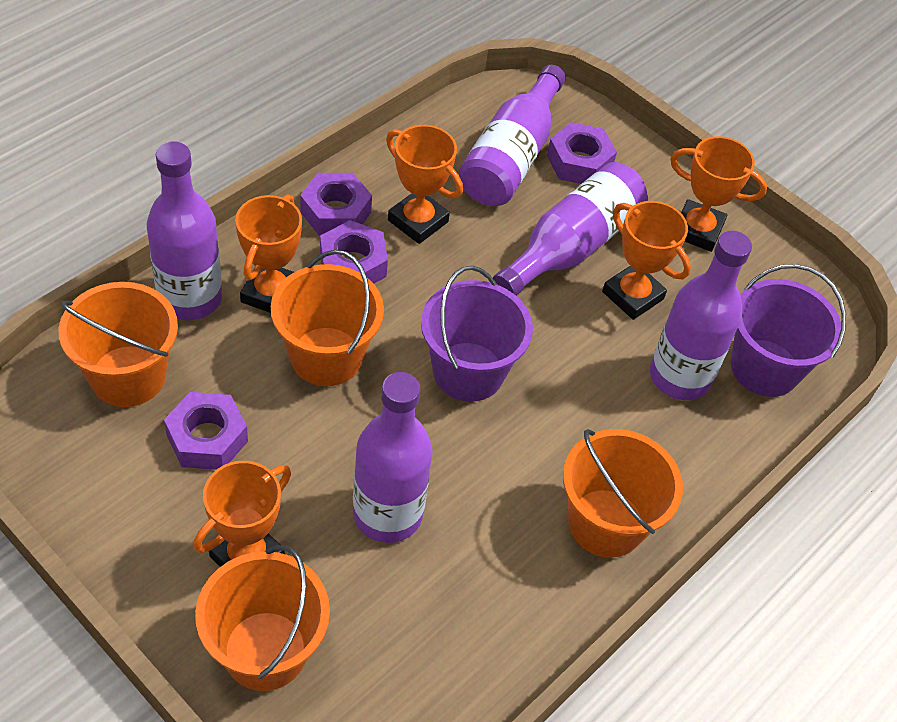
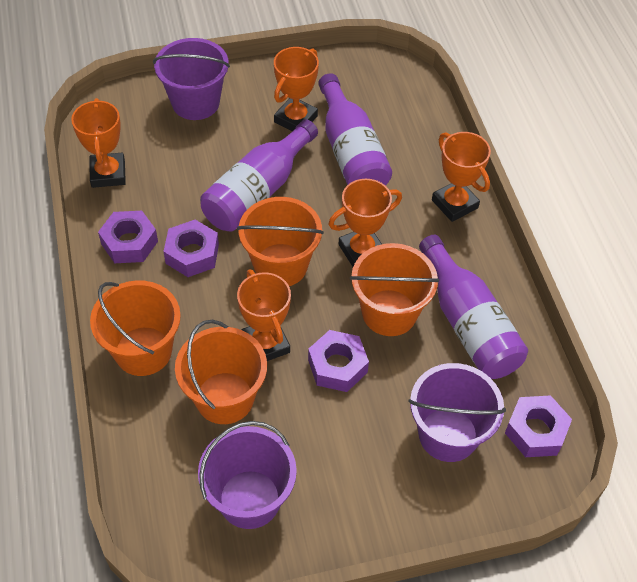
purple bottle: 5 -> 3
purple bucket: 2 -> 3

